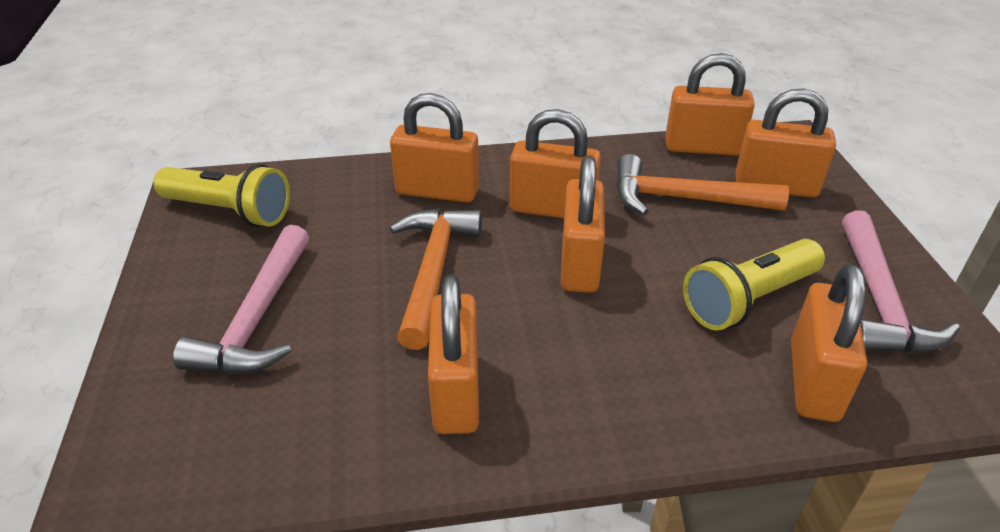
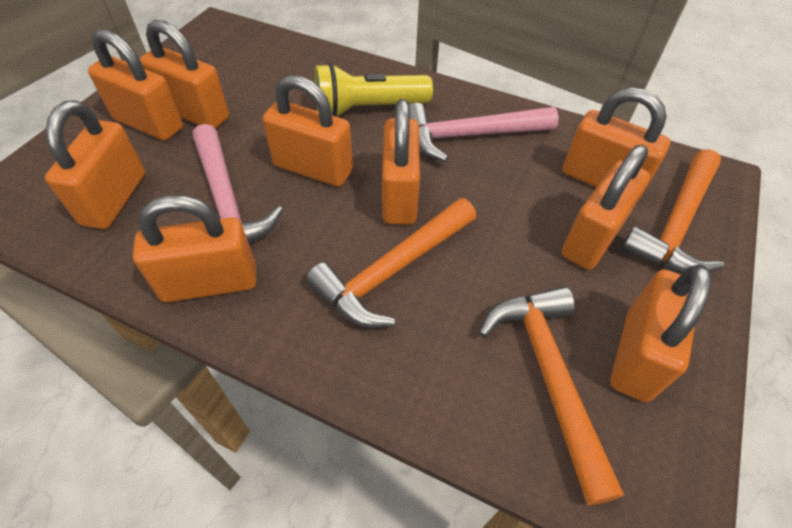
orange hammer: 2 -> 3
orange padlock: 7 -> 9
yellow flashlight: 2 -> 1

